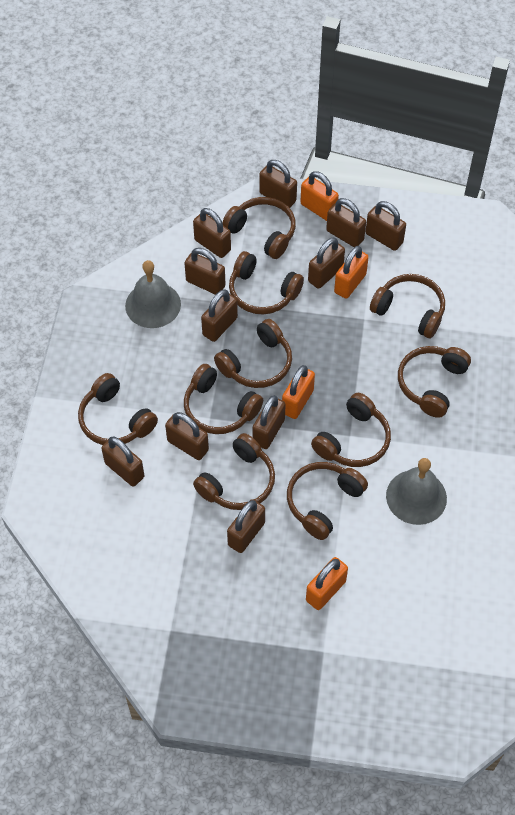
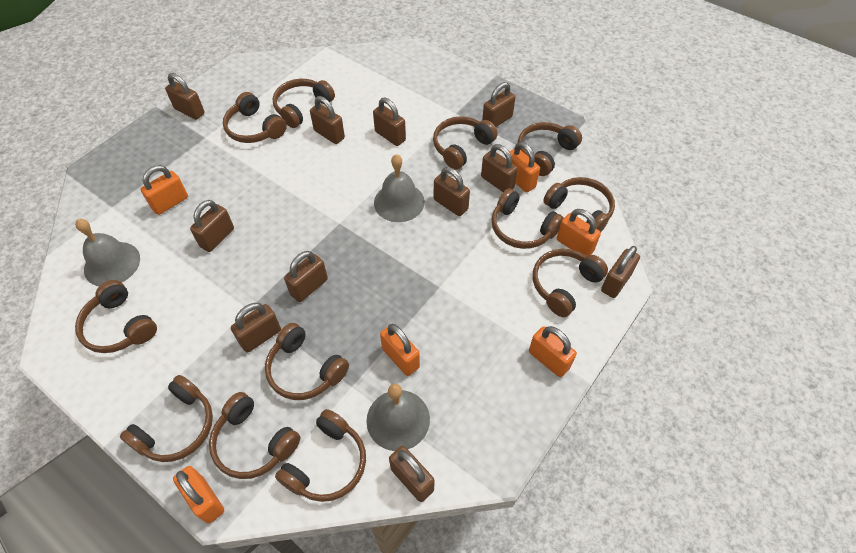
brown headphones: 10 -> 12
grey bell: 2 -> 3
orange padlock: 4 -> 6

